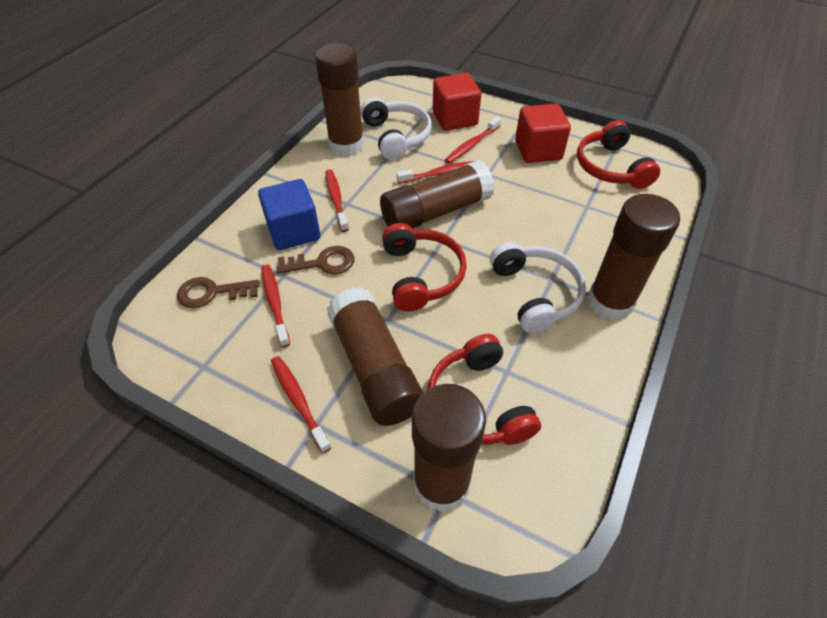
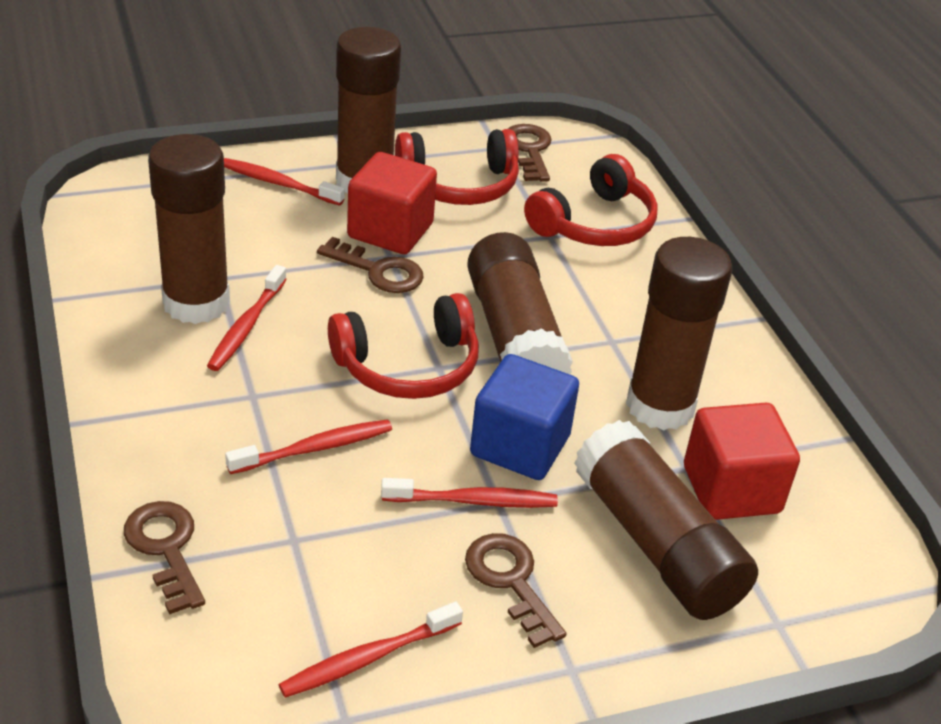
brown key: 2 -> 4
white headphones: 2 -> 0

